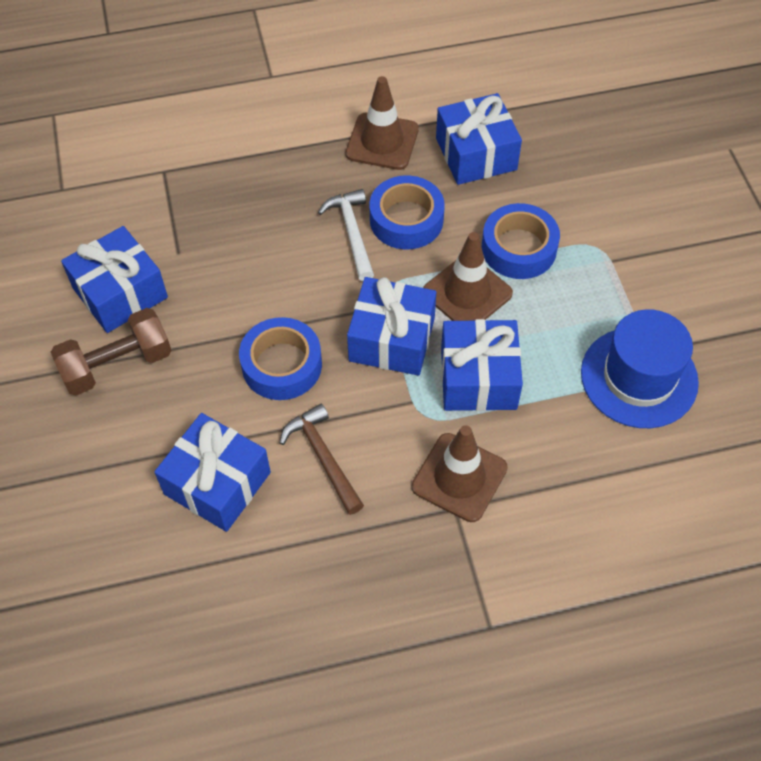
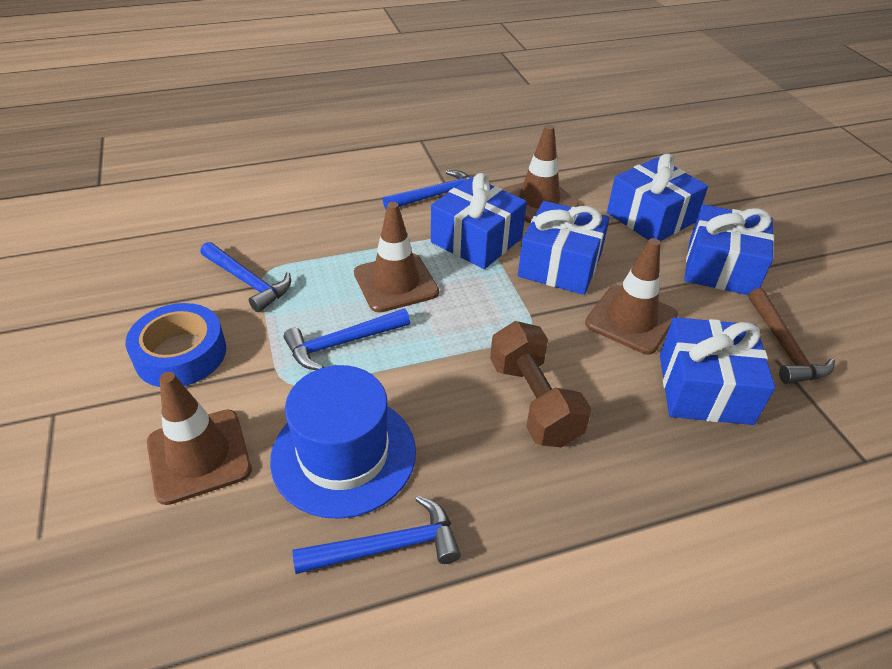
blue hammer: 0 -> 4
blue tape: 3 -> 1
brown traffic cone: 3 -> 4
white hammer: 1 -> 0

